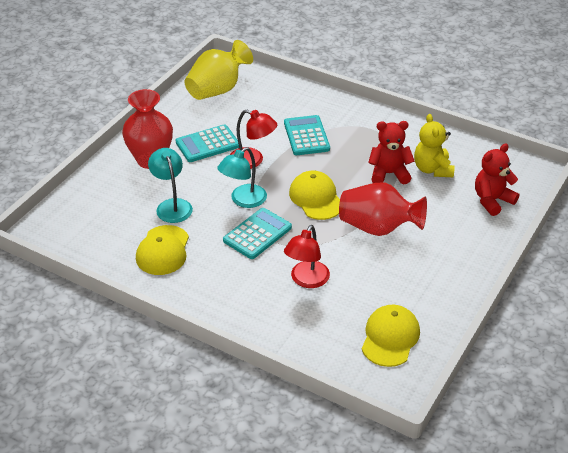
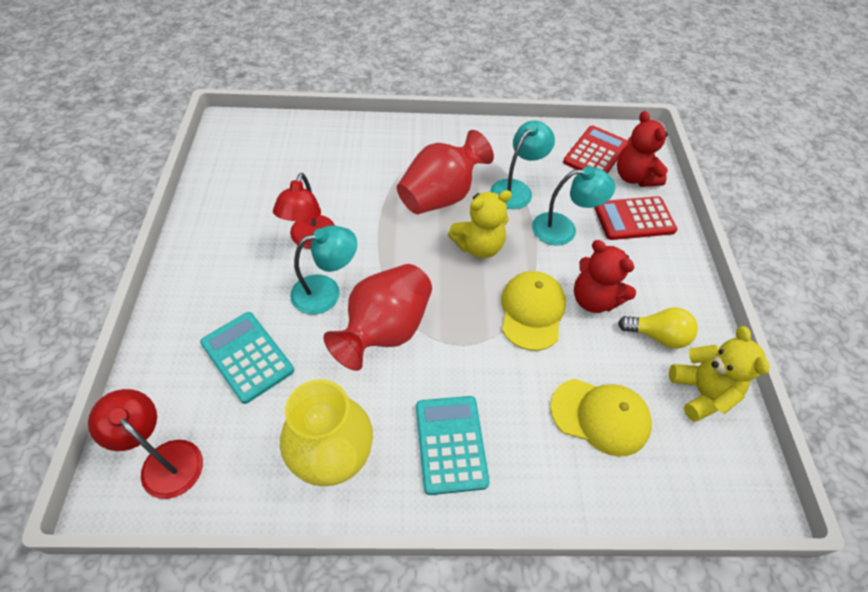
red calculator: 0 -> 2
turquoise calculator: 3 -> 2
turquoise lamp: 2 -> 3
yellow cap: 3 -> 2
yellow light bulb: 0 -> 1
yellow teddy bear: 1 -> 2

